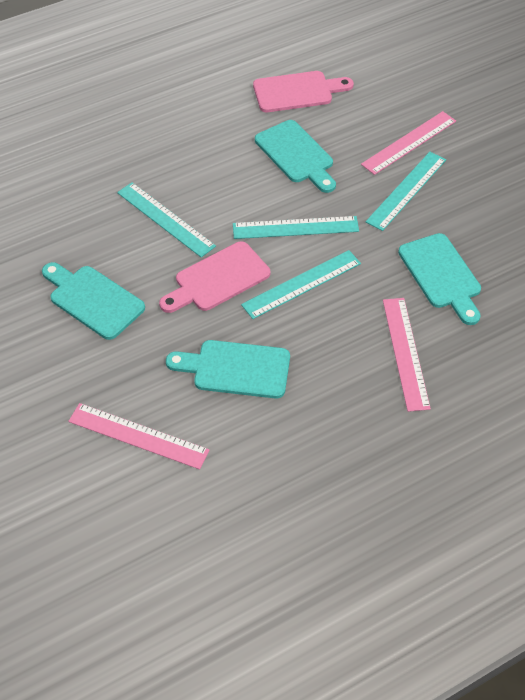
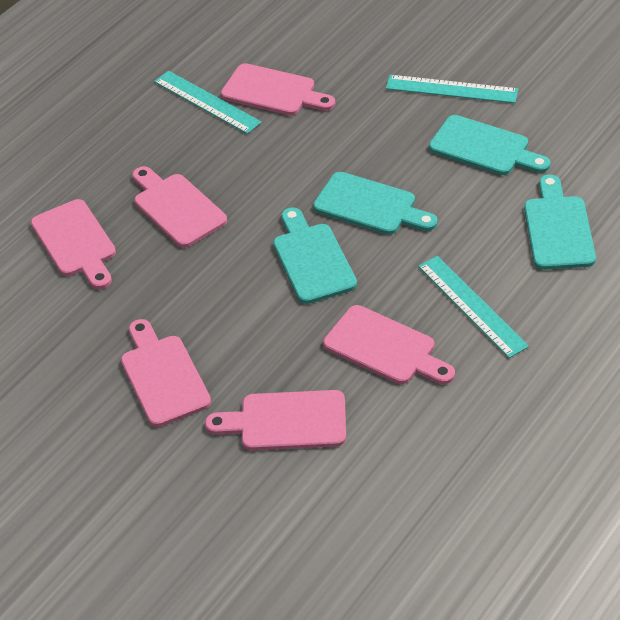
pink cutting board: 2 -> 6
pink ruler: 3 -> 0
turquoise ruler: 4 -> 3

